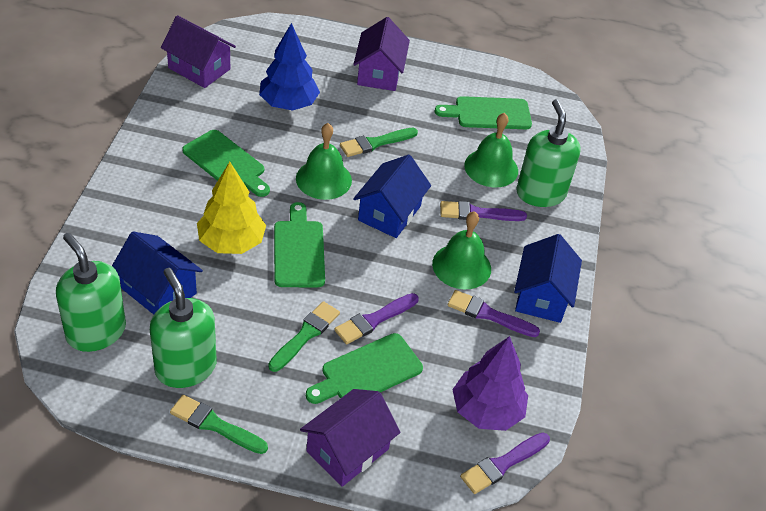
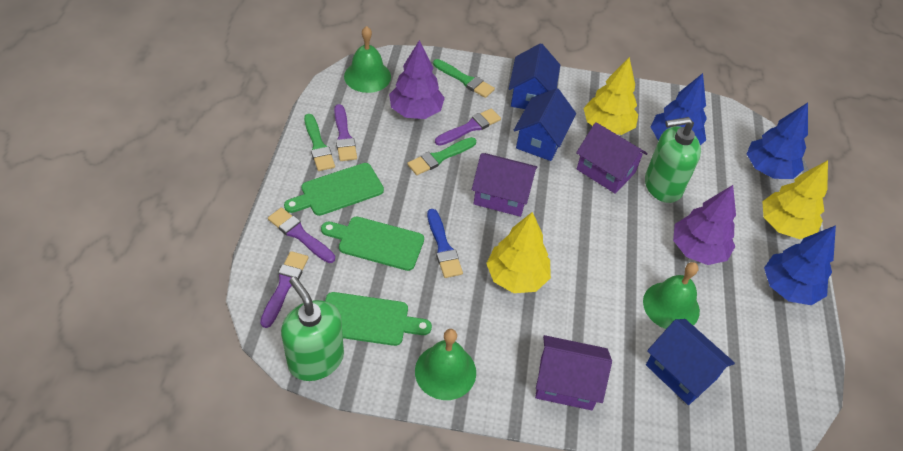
blue brush: 0 -> 1
blue tree: 1 -> 3
green cutting board: 4 -> 3
green soap dispenser: 3 -> 2
purple tree: 1 -> 2
yellow tree: 1 -> 3

